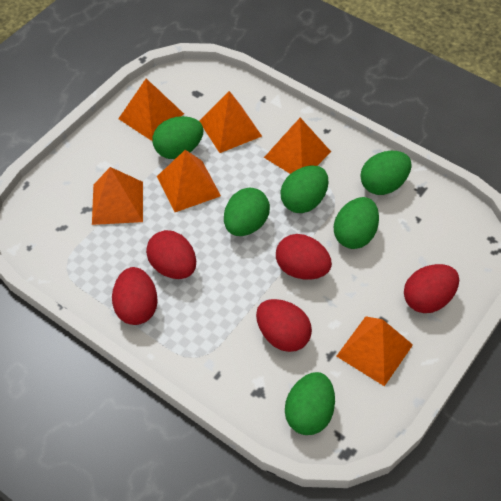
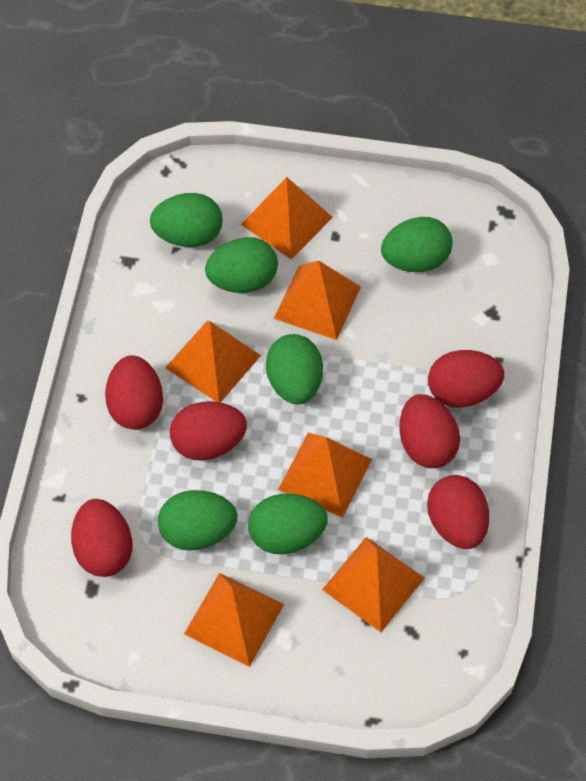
red egg: 5 -> 6

